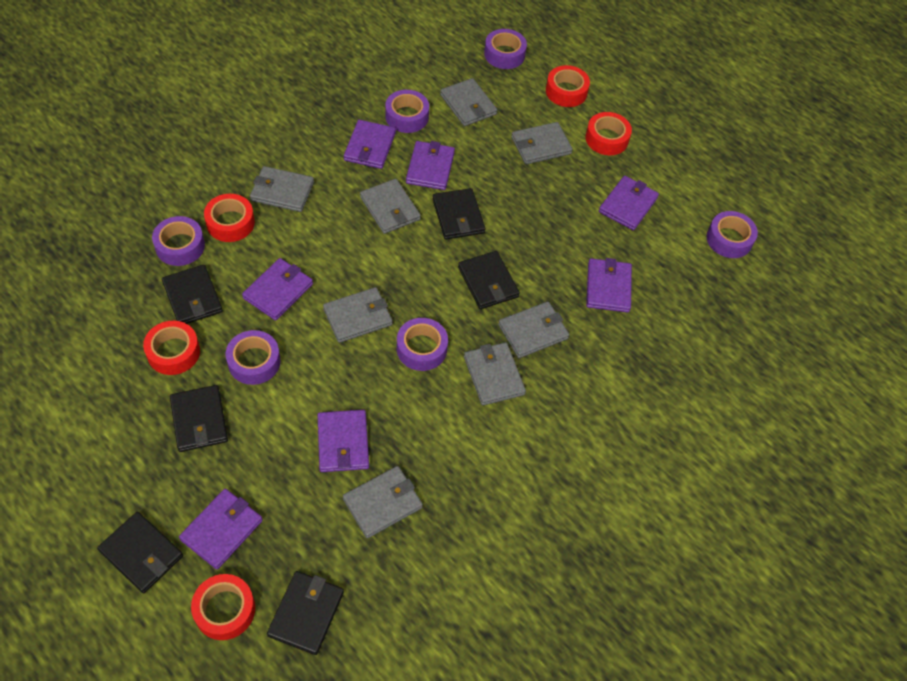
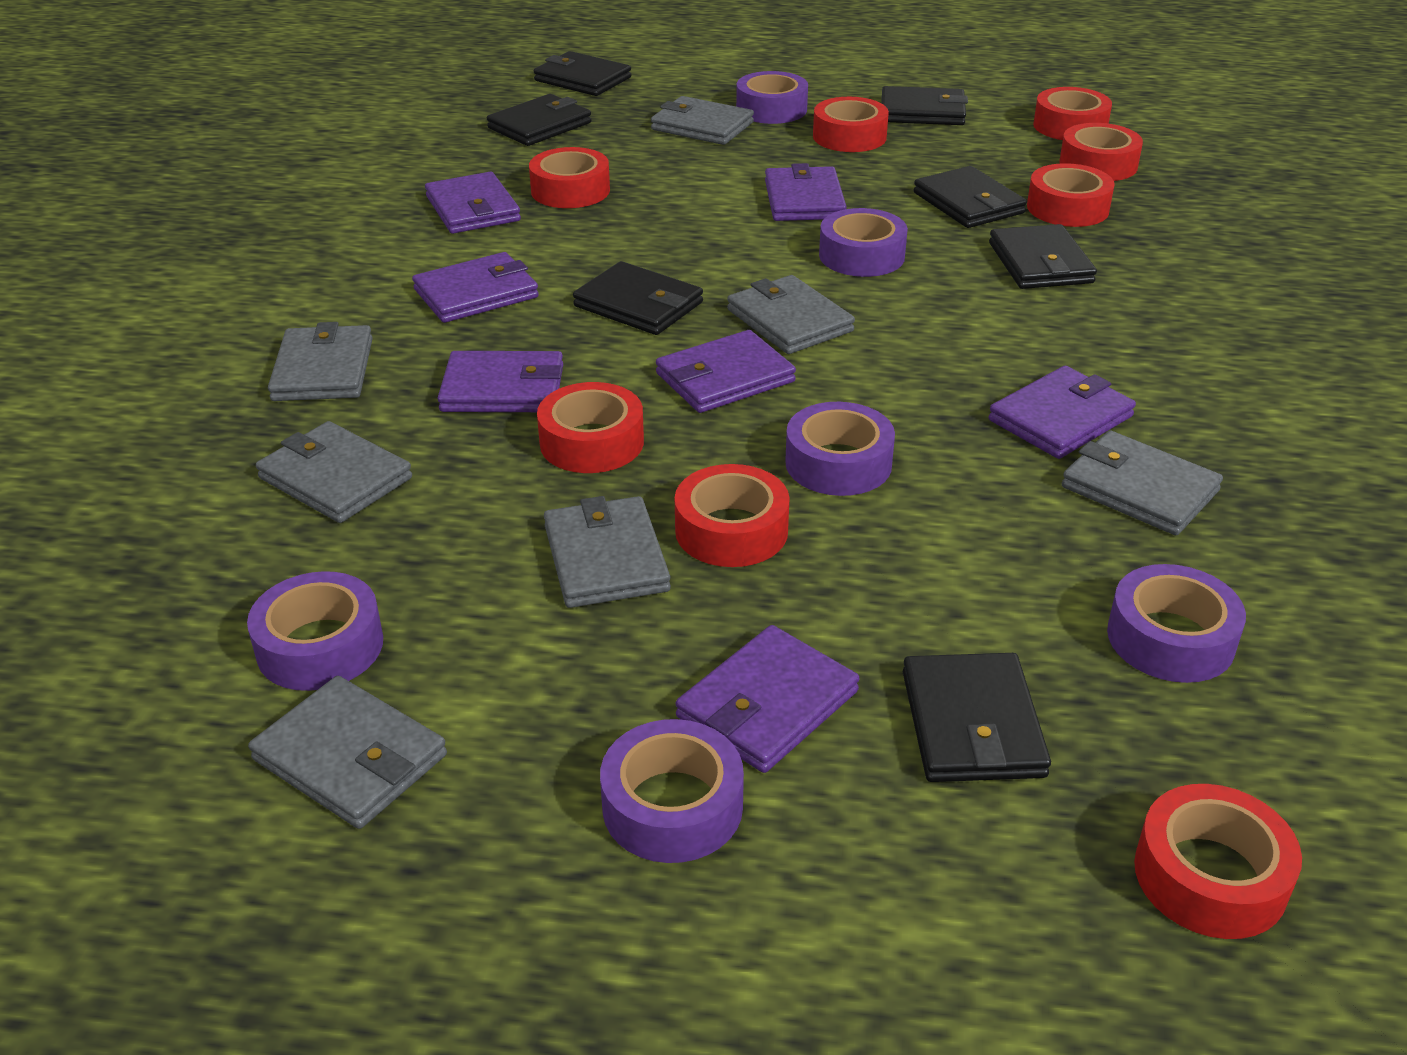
black wallet: 6 -> 7
grey wallet: 8 -> 7
red tape: 5 -> 8

